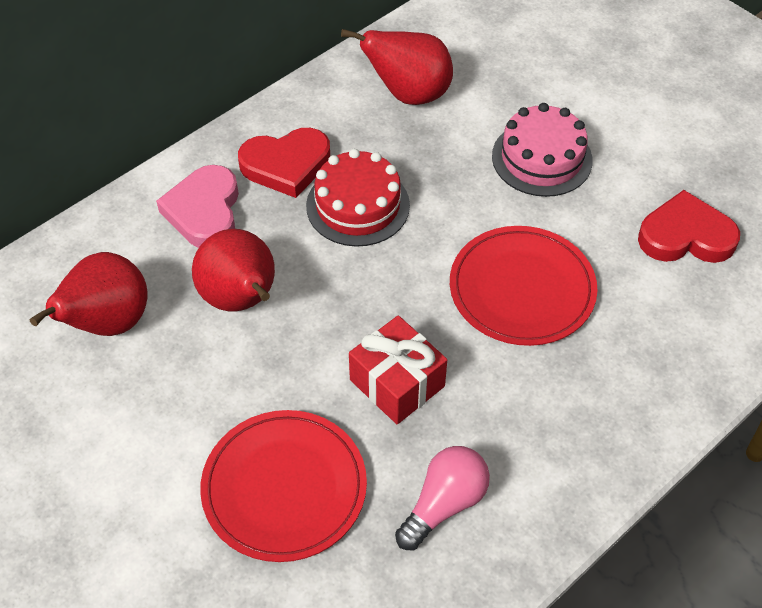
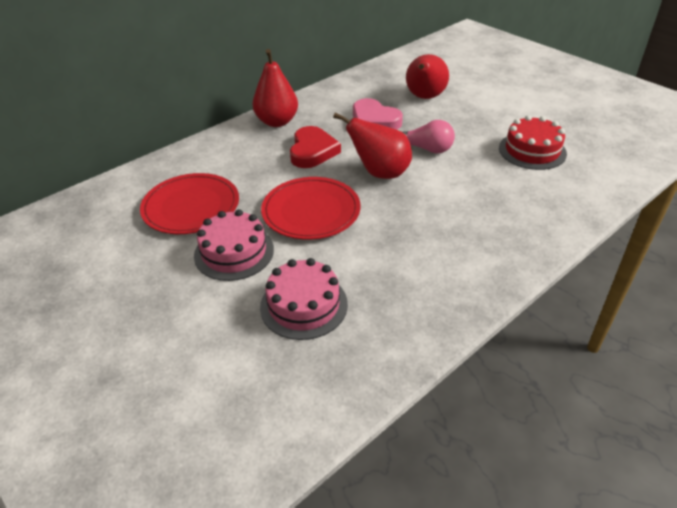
pink cake: 1 -> 2
red gift: 1 -> 0
red heart: 2 -> 1

